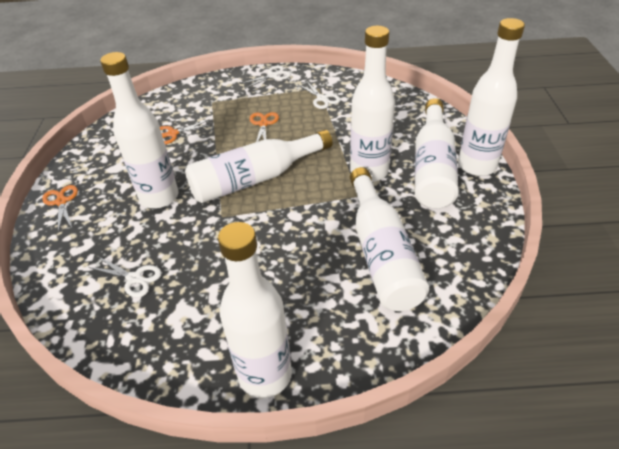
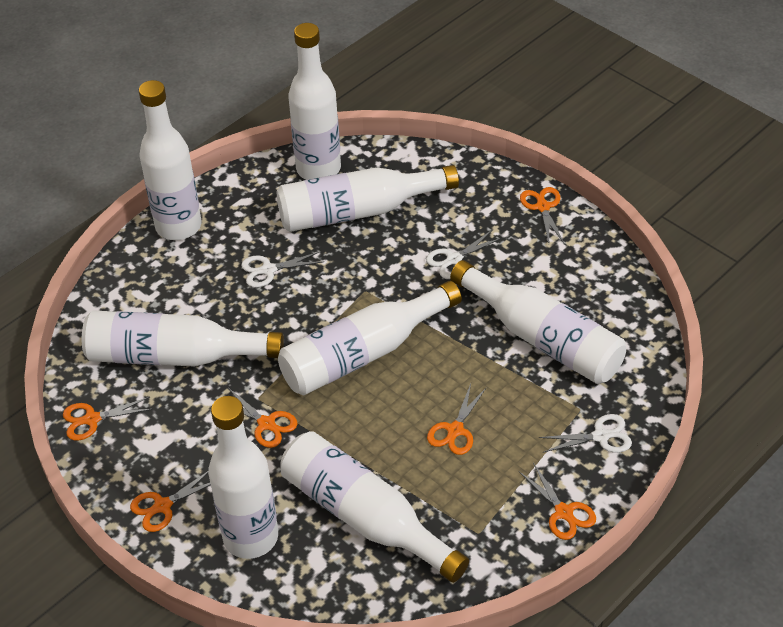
orange scissors: 3 -> 6
white bottle: 7 -> 8

